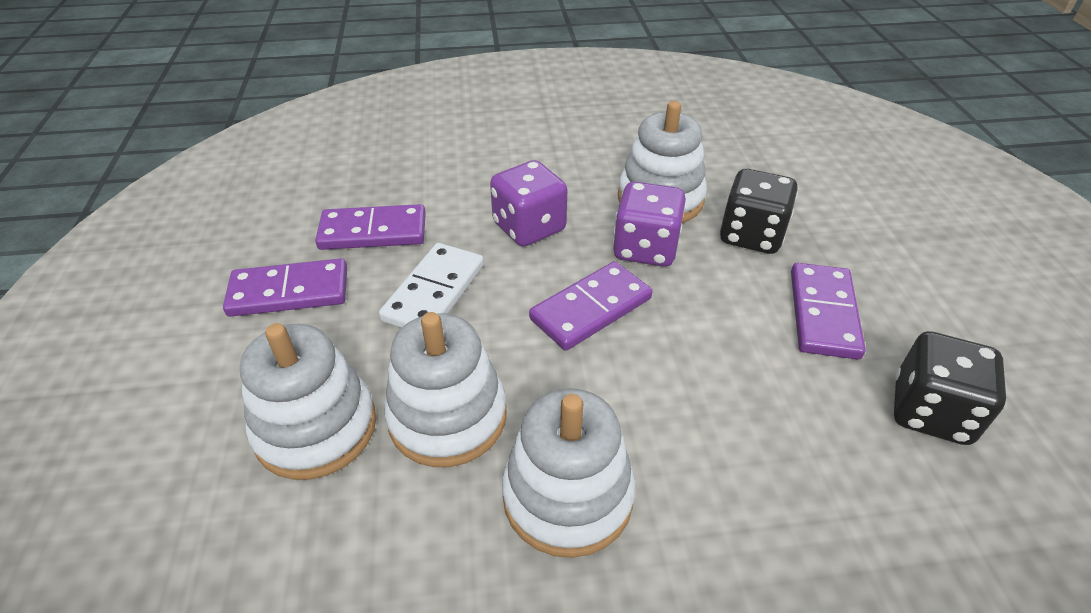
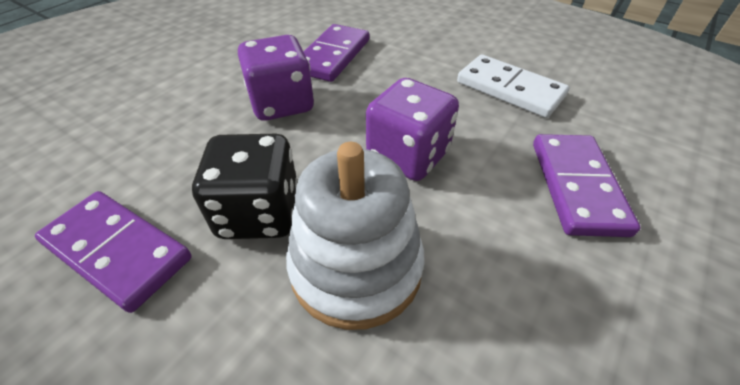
black dice: 2 -> 1
purple domino: 4 -> 3
white stacking toy: 4 -> 1

